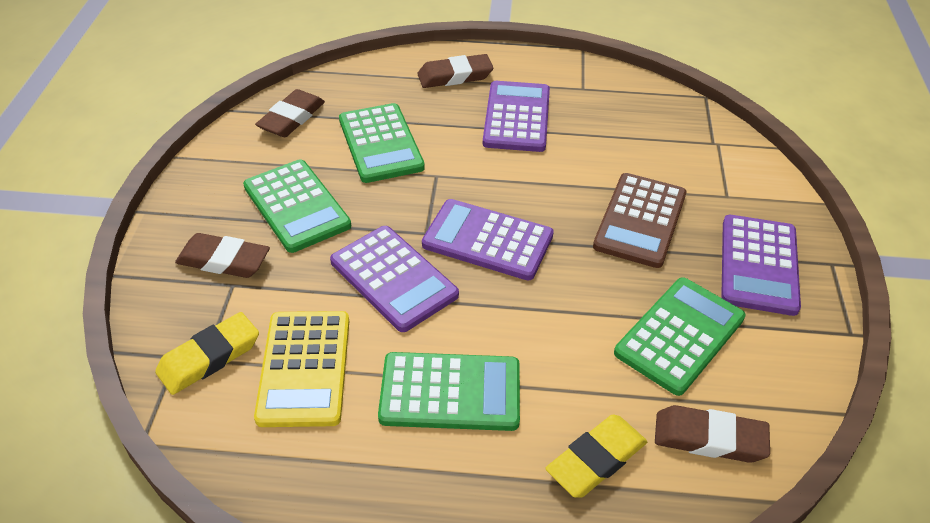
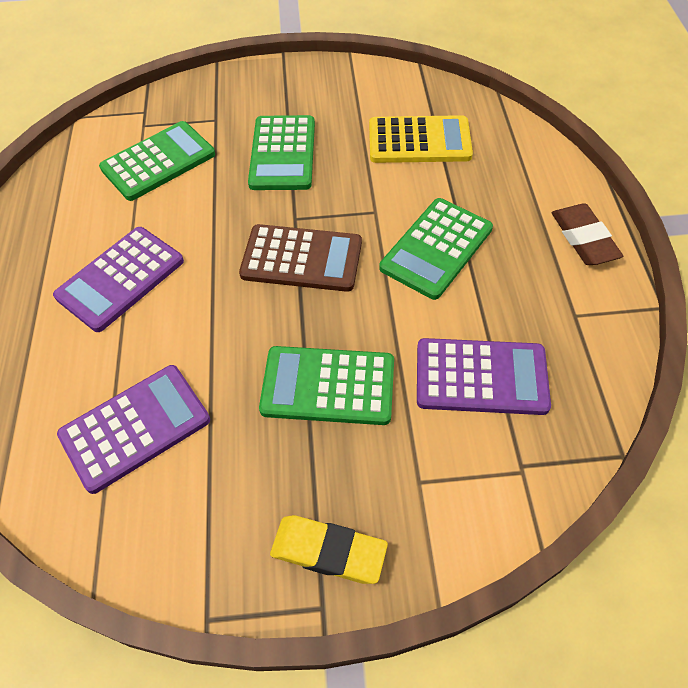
brown eraser: 4 -> 1
purple calculator: 4 -> 3
yellow eraser: 2 -> 1

